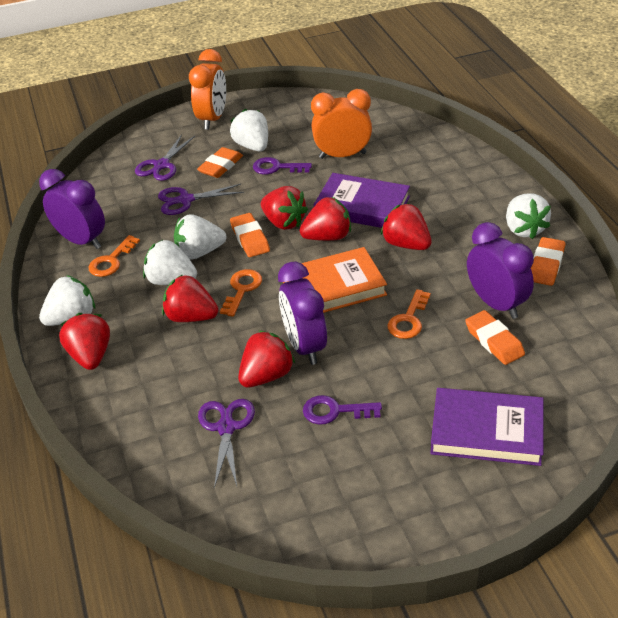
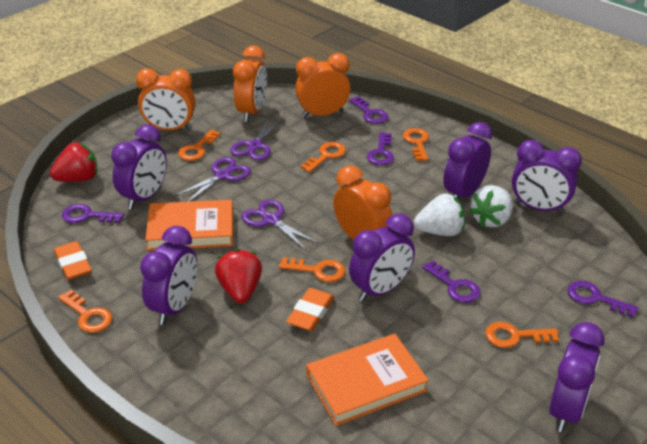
orange book: 1 -> 2
orange clock: 2 -> 4
orange eraser: 4 -> 2
orange key: 3 -> 6
purple book: 2 -> 0
purple clock: 3 -> 6
purple key: 2 -> 5
red strawberry: 6 -> 2
white strawberry: 5 -> 2

